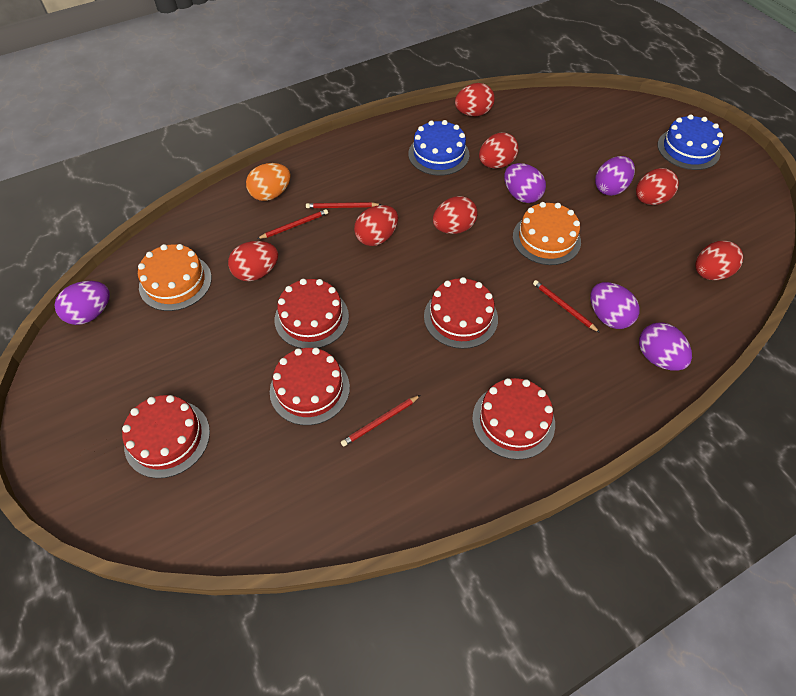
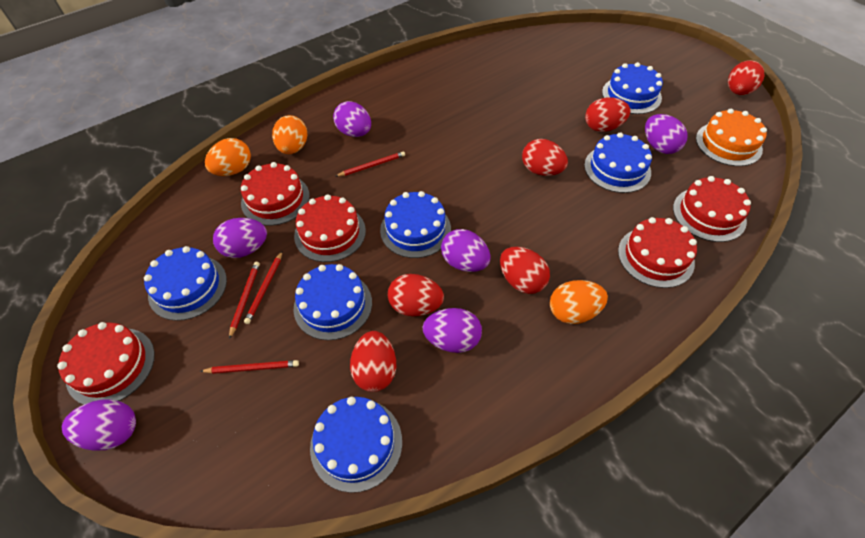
blue cake: 2 -> 6
orange cake: 2 -> 1
orange egg: 1 -> 3
purple egg: 5 -> 6
red egg: 7 -> 6

